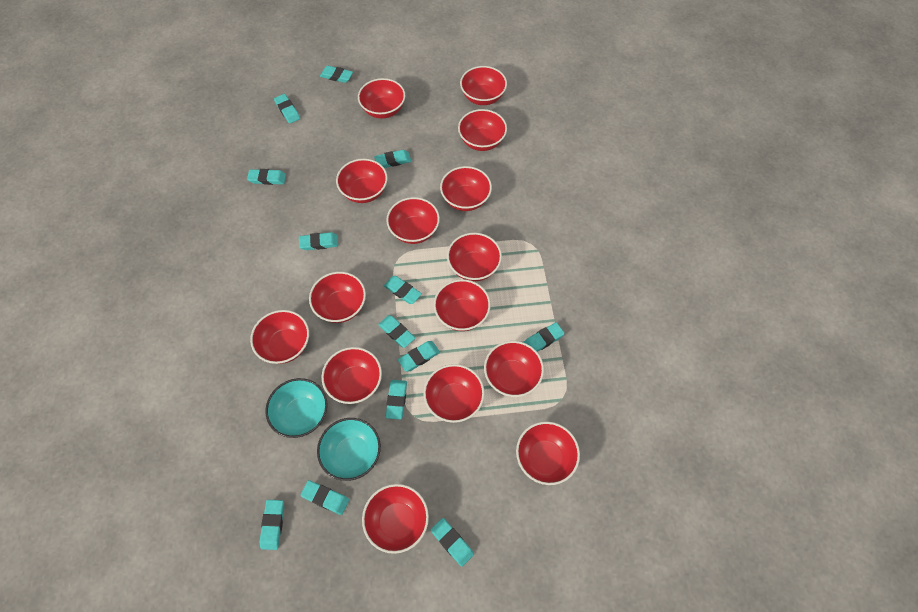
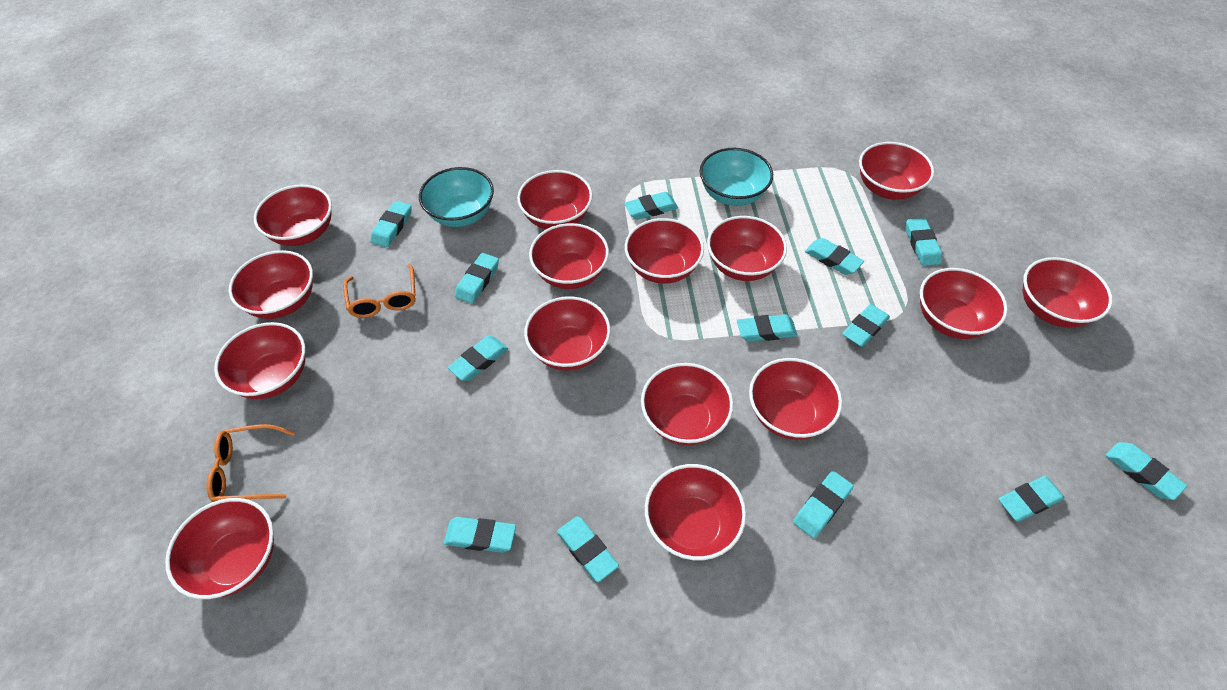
orange glasses: 0 -> 2

